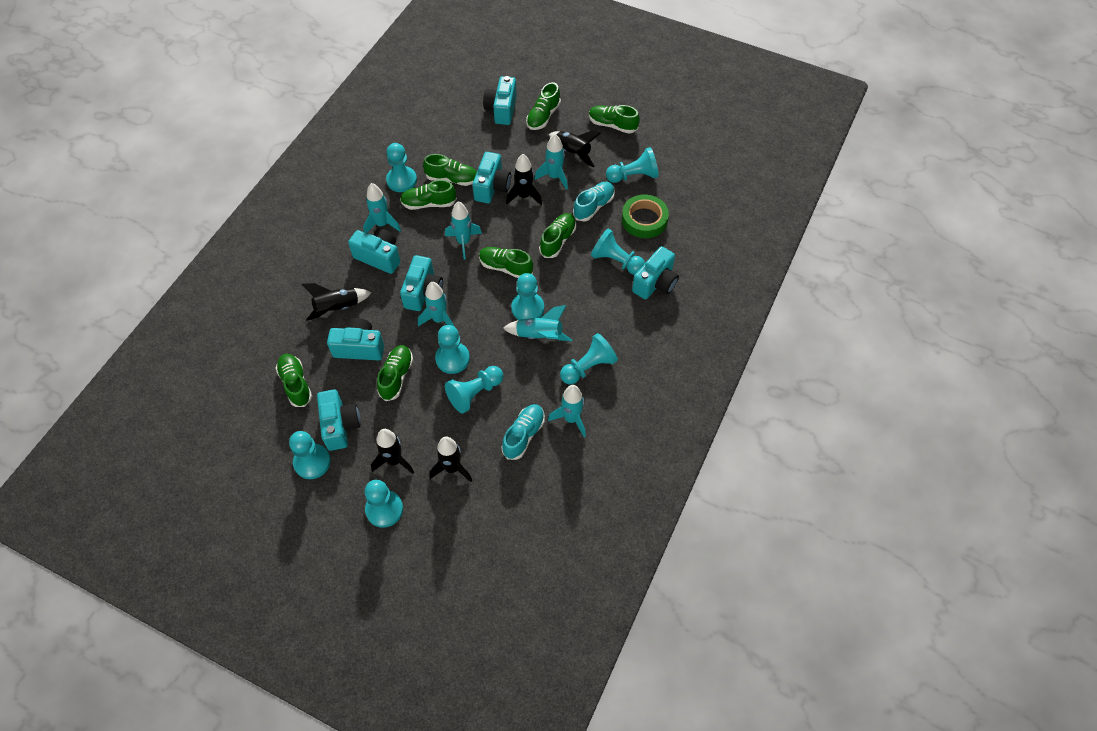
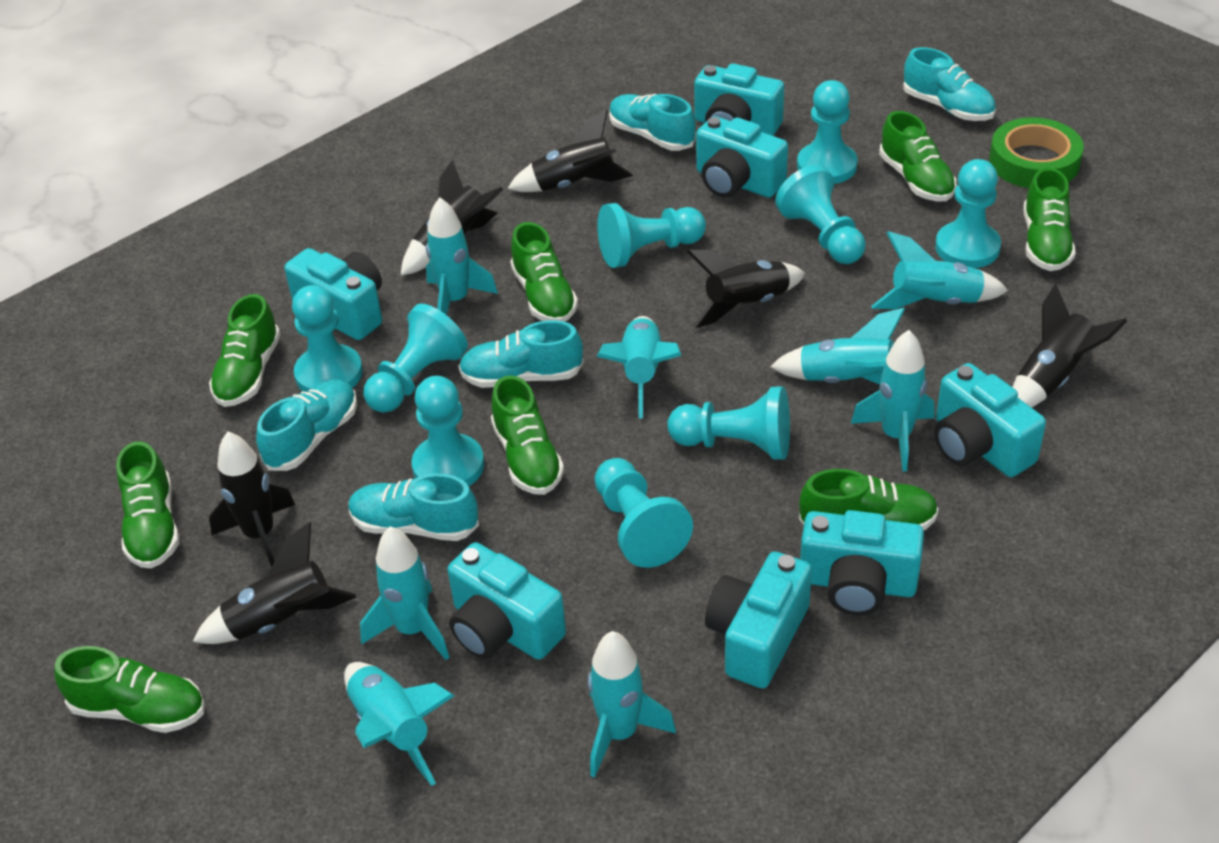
black rocket: 5 -> 6
turquoise rocket: 6 -> 8
turquoise shoe: 2 -> 5

